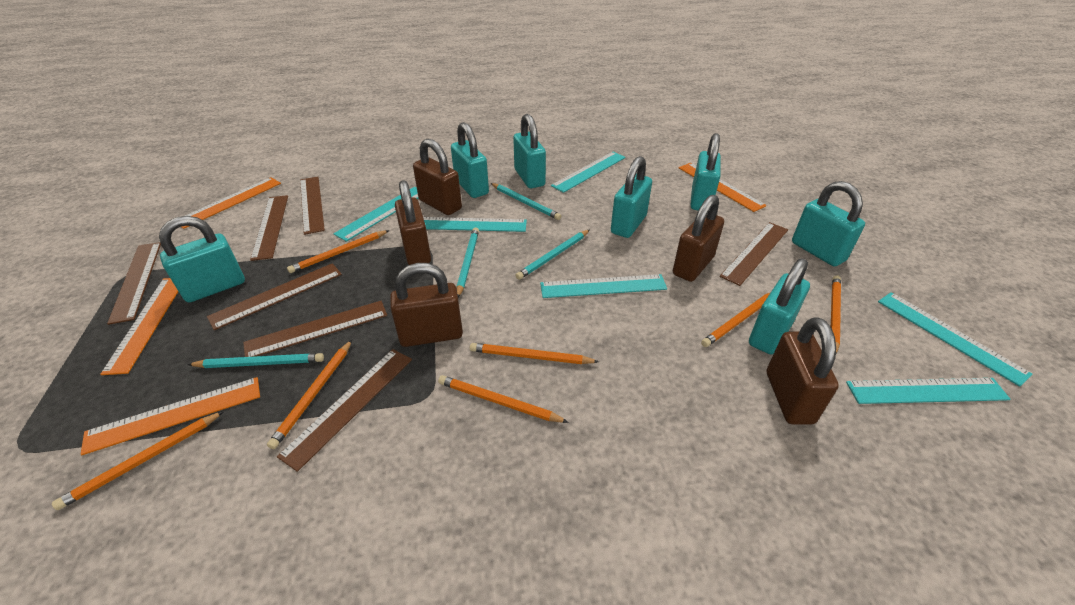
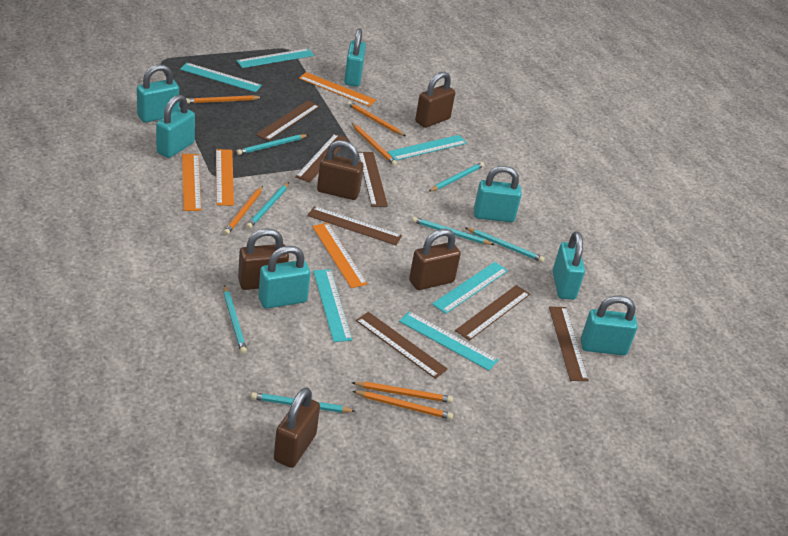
orange pencil: 7 -> 6
turquoise pencil: 4 -> 7

